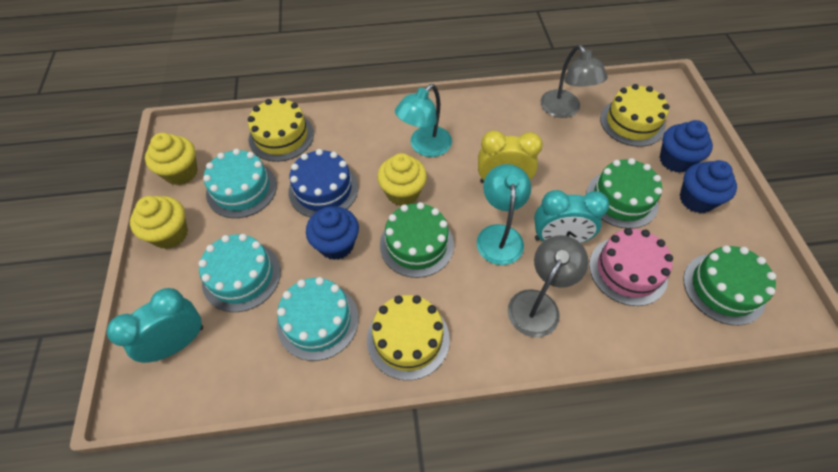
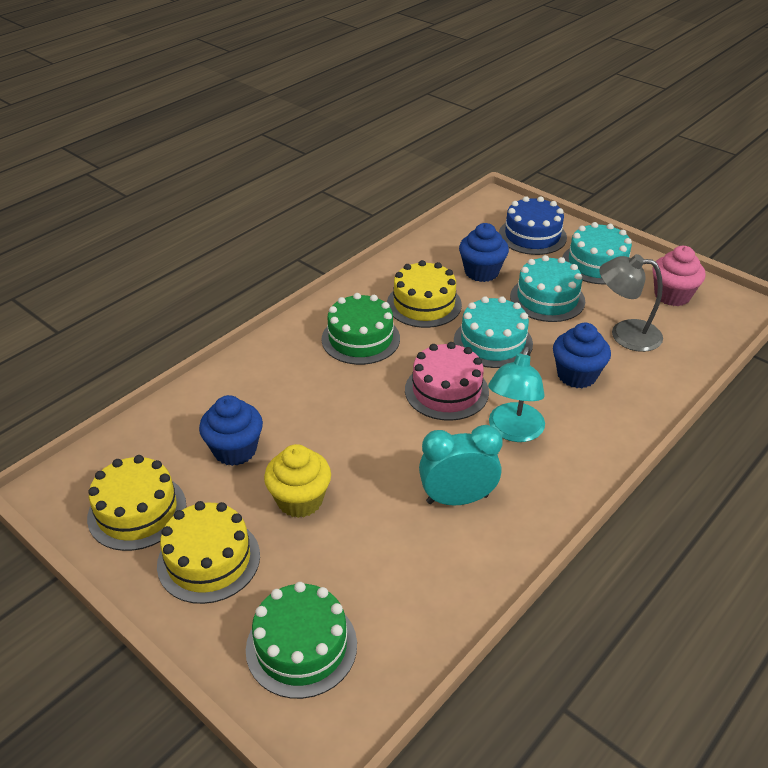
green cake: 3 -> 2
grey lamp: 2 -> 1
pink cupcake: 0 -> 1
turquoise clock: 2 -> 1
turquoise lamp: 2 -> 1
yellow clock: 1 -> 0
yellow cupcake: 3 -> 1

